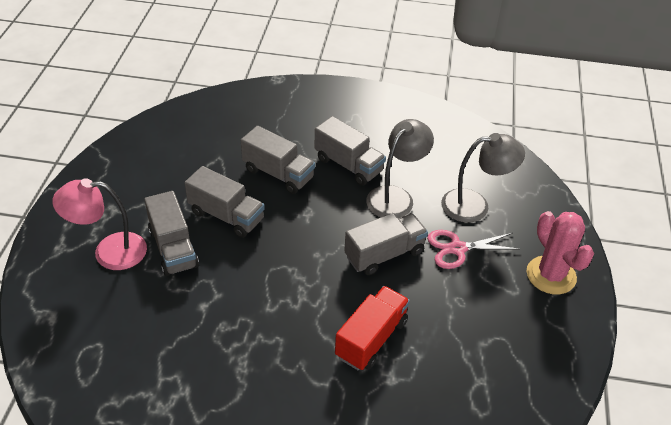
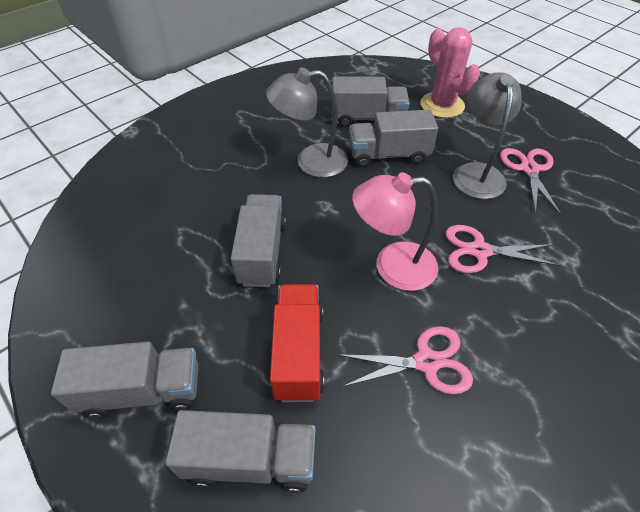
pink scissors: 1 -> 3

